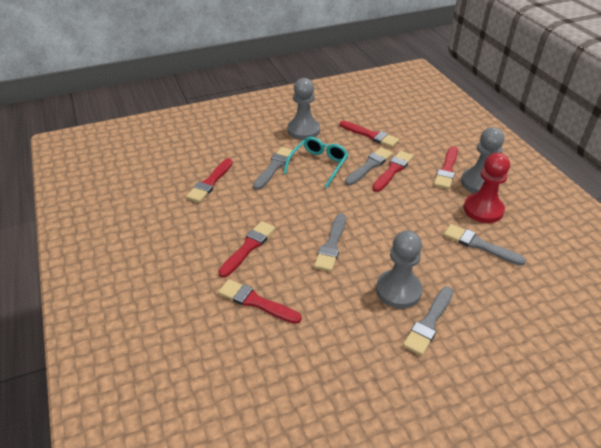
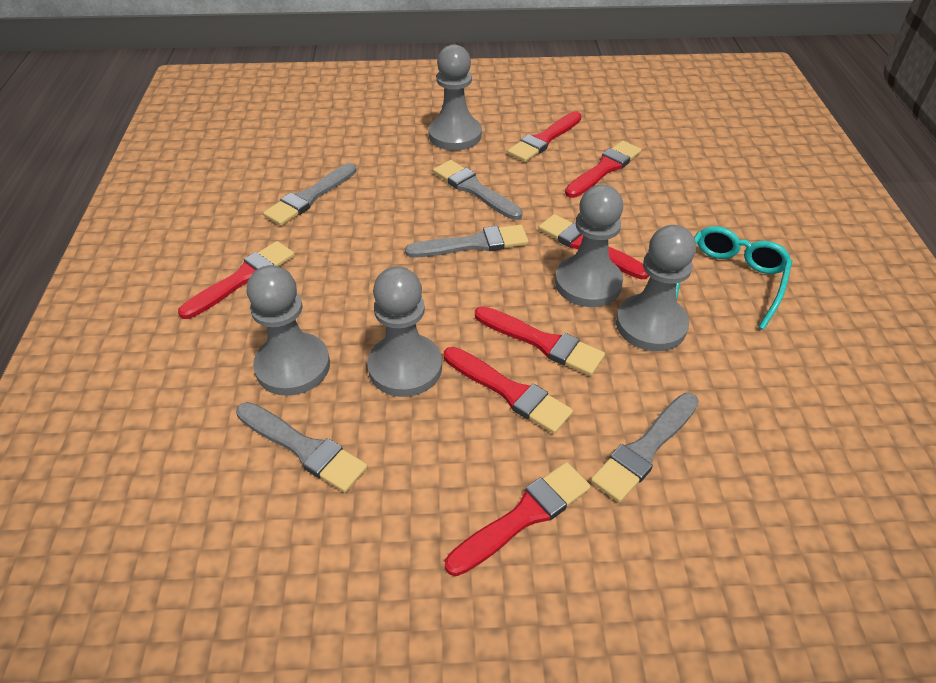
grey pawn: 3 -> 5
red brush: 6 -> 7
red pawn: 1 -> 0

